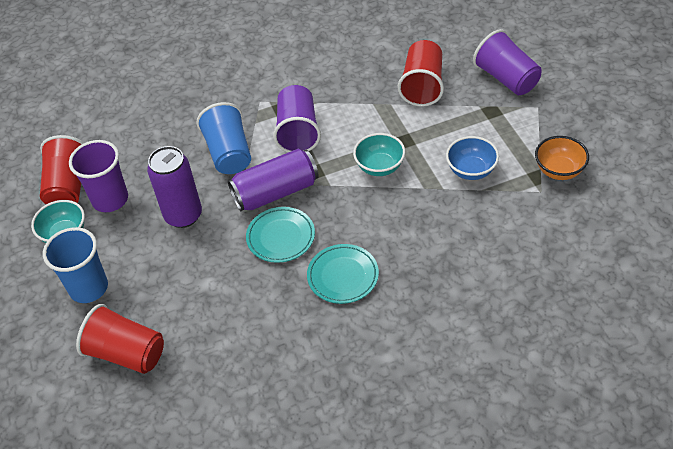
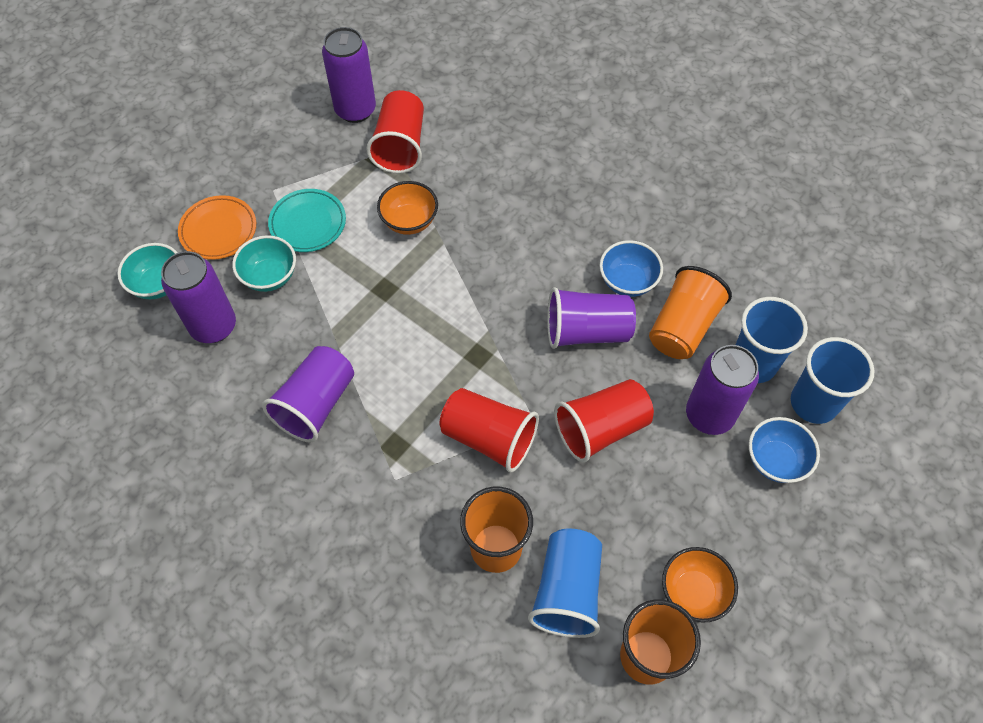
blue bowl: 1 -> 2
blue cup: 2 -> 3
orange bowl: 1 -> 2
orange cup: 0 -> 3
orange plate: 0 -> 1
purple can: 2 -> 3
purple cup: 3 -> 2
turquoise plate: 2 -> 1

